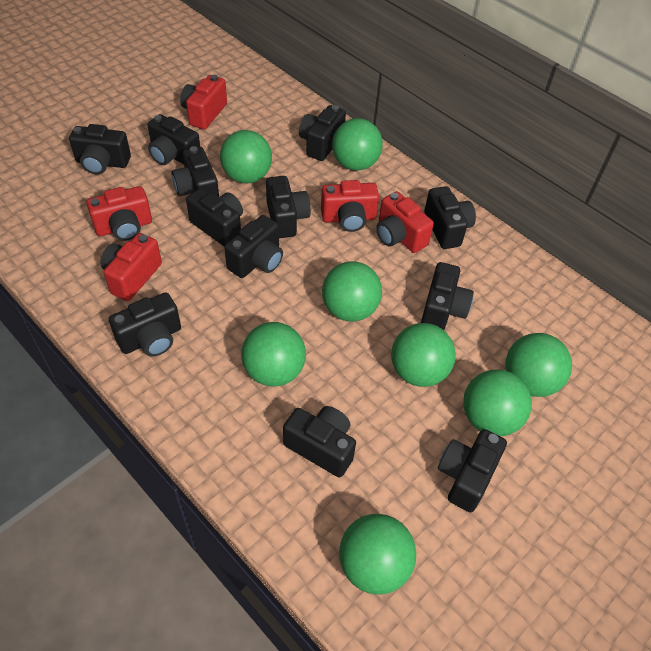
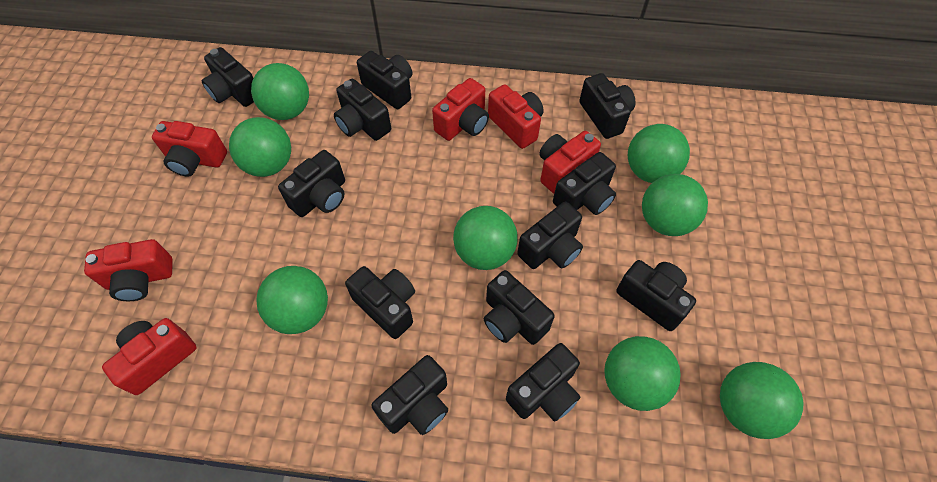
red camera: 5 -> 6

